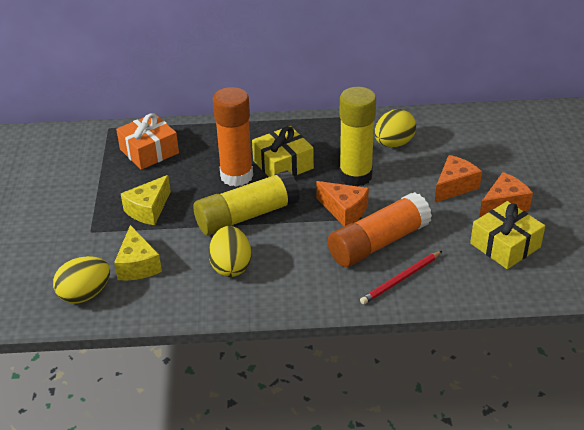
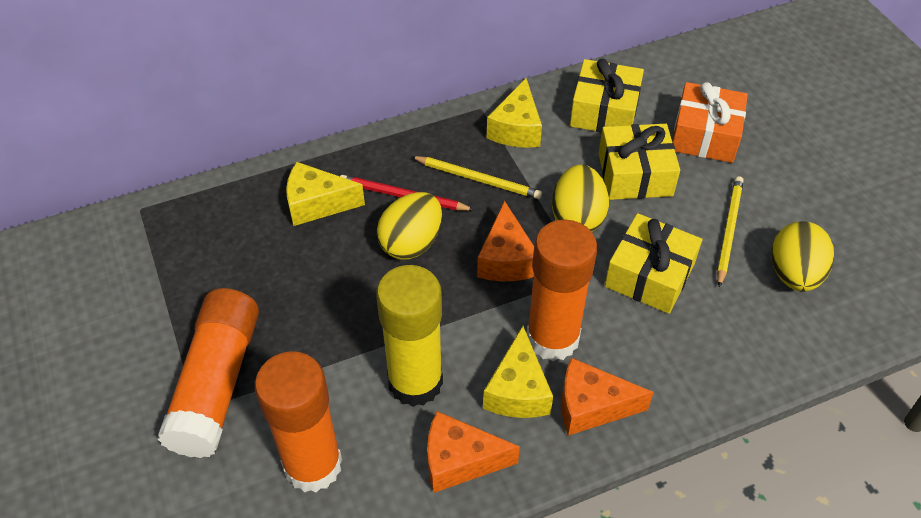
orange glue stick: 2 -> 3
yellow cheese: 2 -> 3
yellow gift: 2 -> 3
yellow glue stick: 2 -> 1
yellow pencil: 0 -> 2

